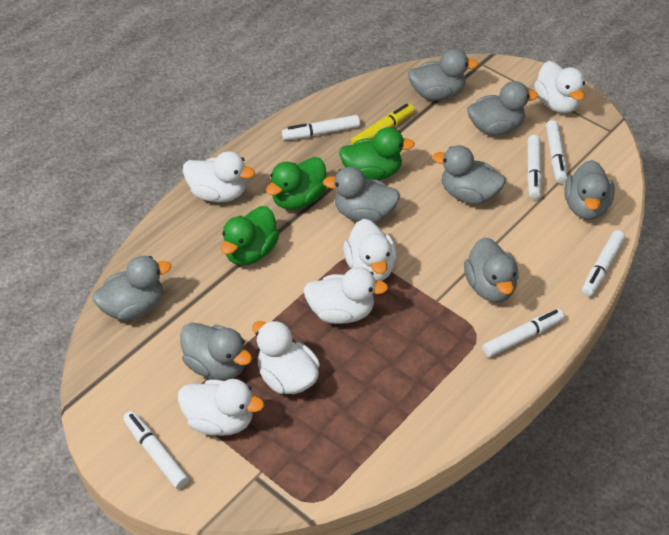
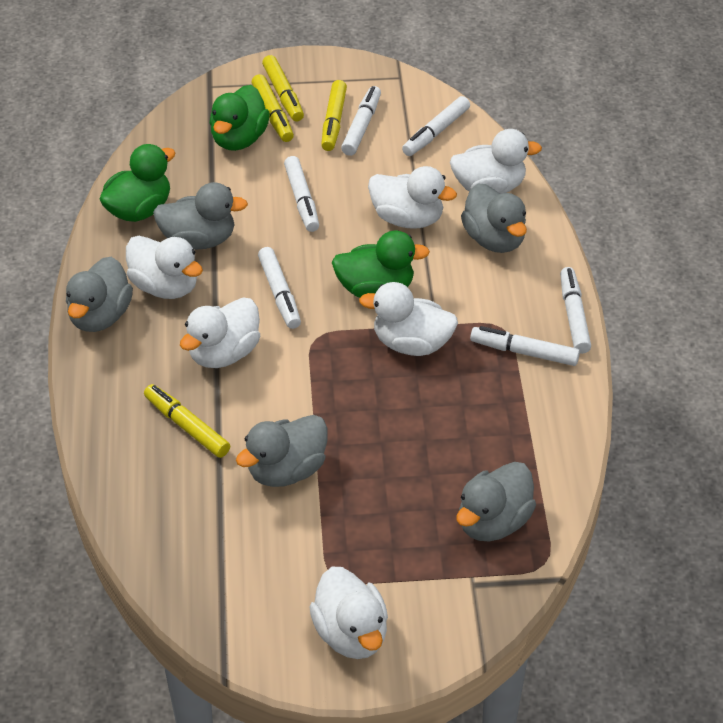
grey duck: 8 -> 5
yellow marker: 1 -> 4

